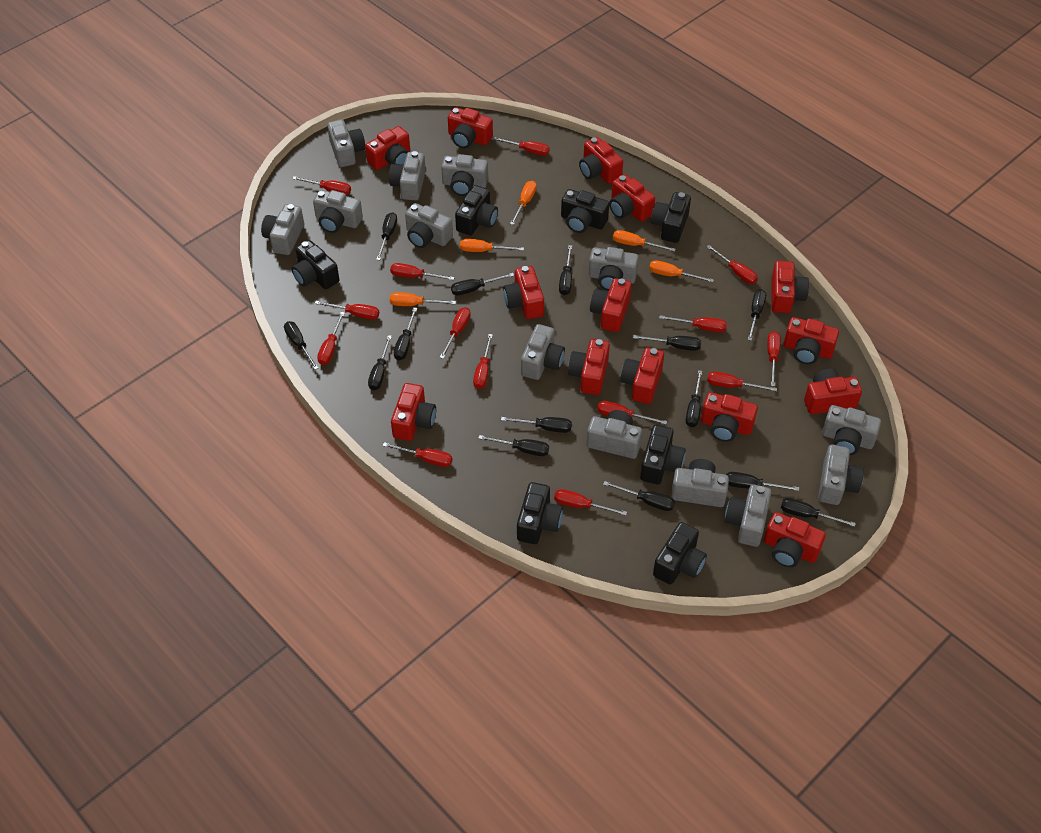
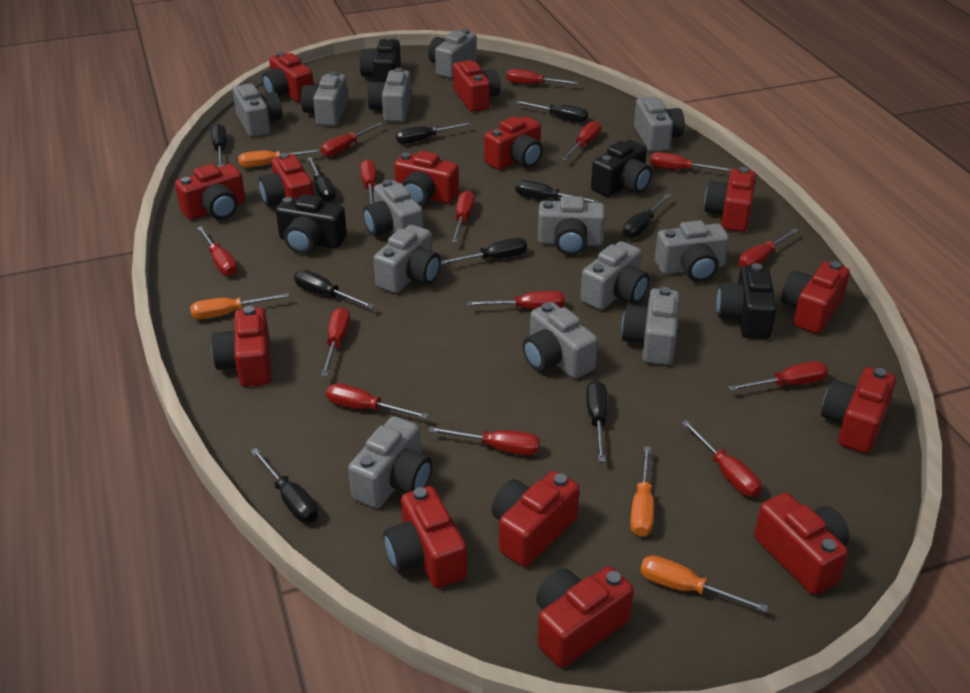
black camera: 7 -> 4
black screwdriver: 14 -> 10
orange screwdriver: 5 -> 4

